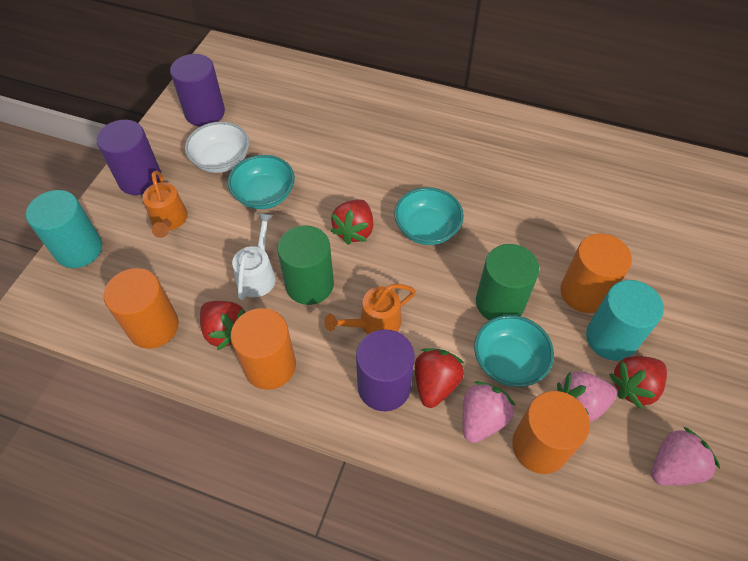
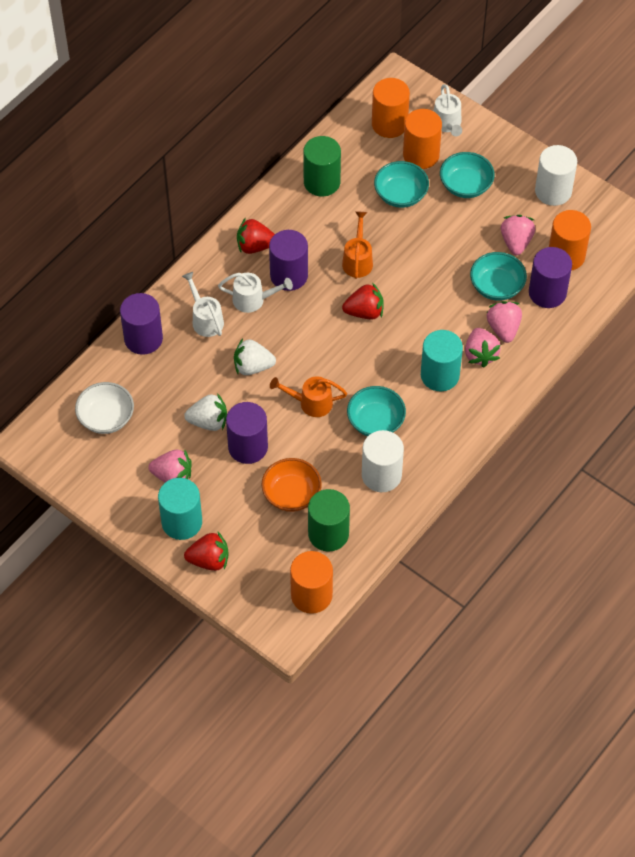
orange bowl: 0 -> 1
pink strawberry: 3 -> 4
purple cylinder: 3 -> 4
red strawberry: 4 -> 3
turquoise bowl: 3 -> 4
white cylinder: 0 -> 2
white strawberry: 0 -> 2
white watering can: 1 -> 3

